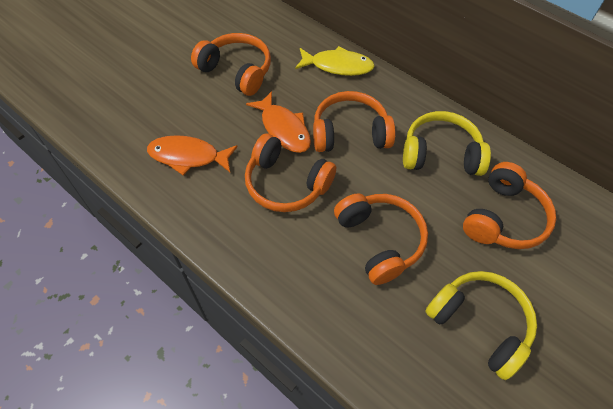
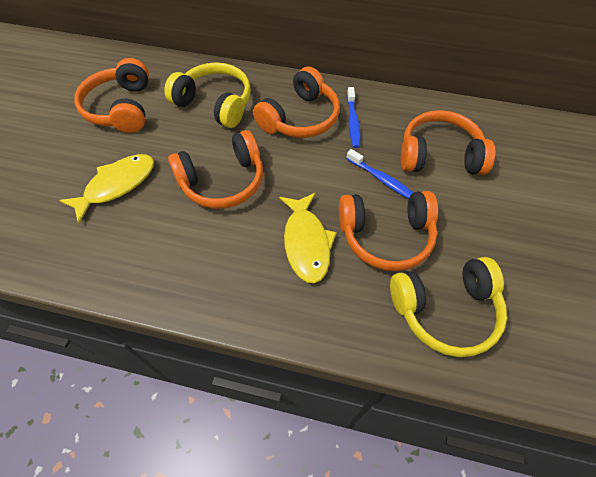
blue toothbrush: 0 -> 2
orange fish: 2 -> 0
yellow fish: 1 -> 2

